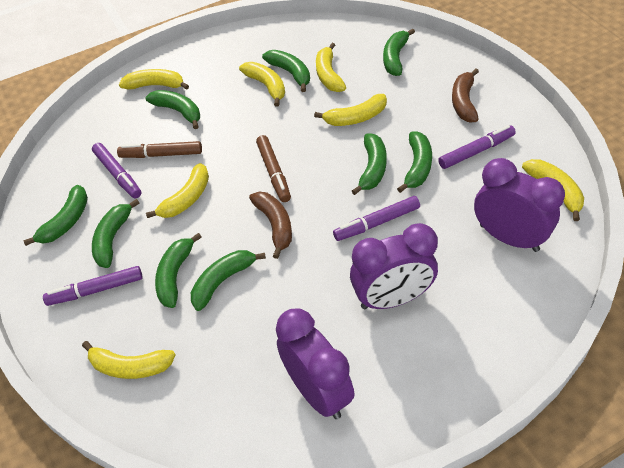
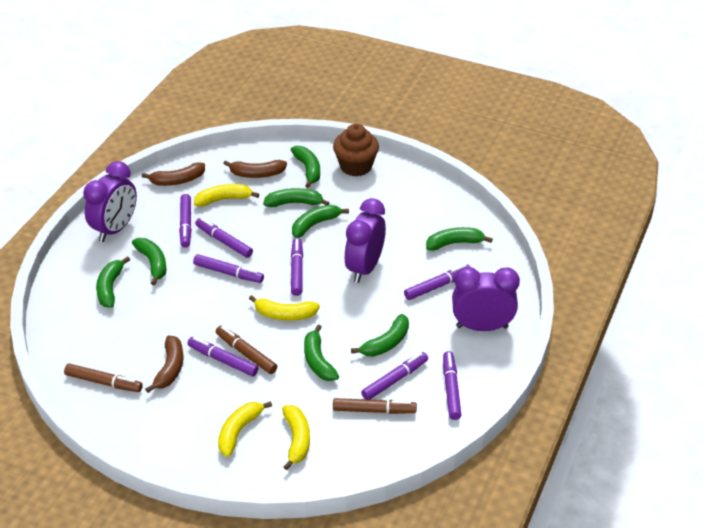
brown banana: 2 -> 3
brown cupcake: 0 -> 1
brown marker: 2 -> 3
green banana: 9 -> 8
purple marker: 4 -> 8
yellow banana: 7 -> 4

